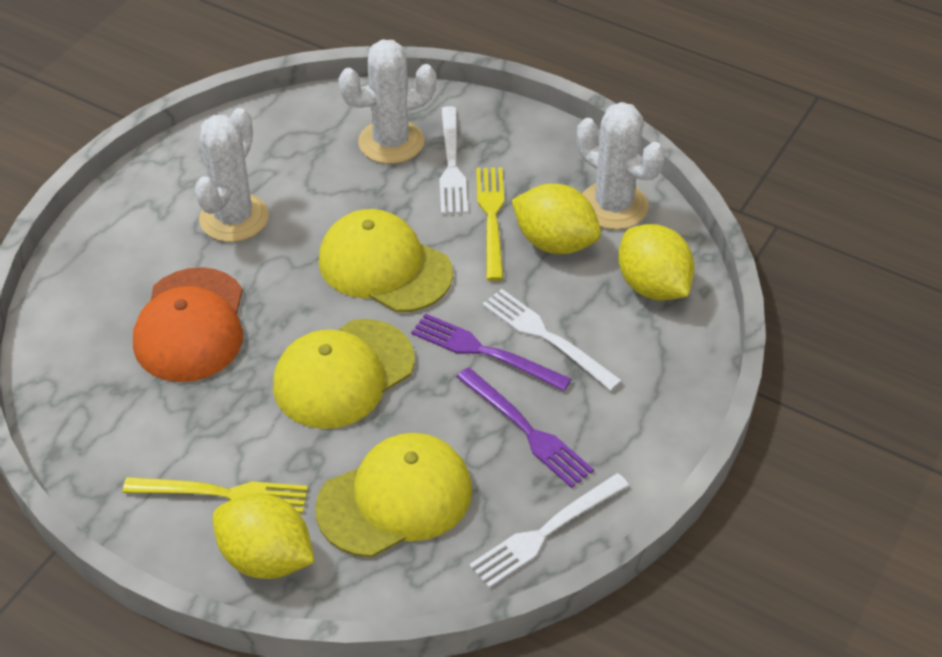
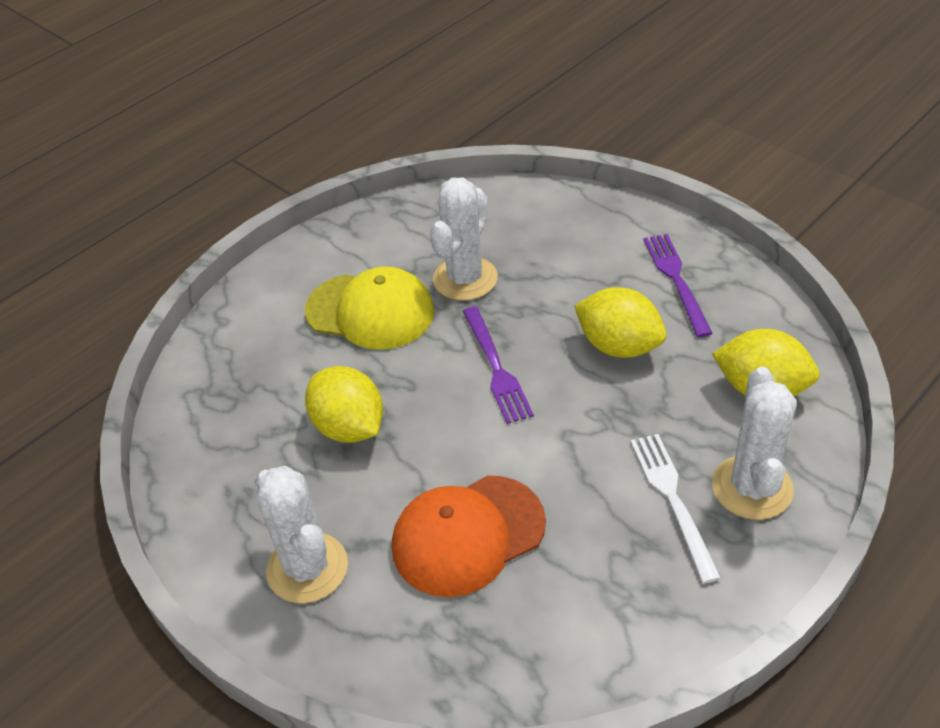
white fork: 3 -> 1
yellow cap: 3 -> 1
yellow fork: 2 -> 0

